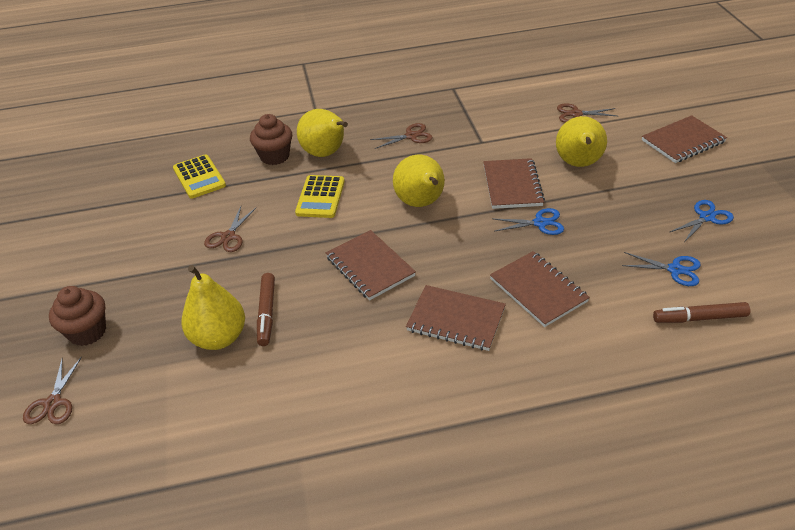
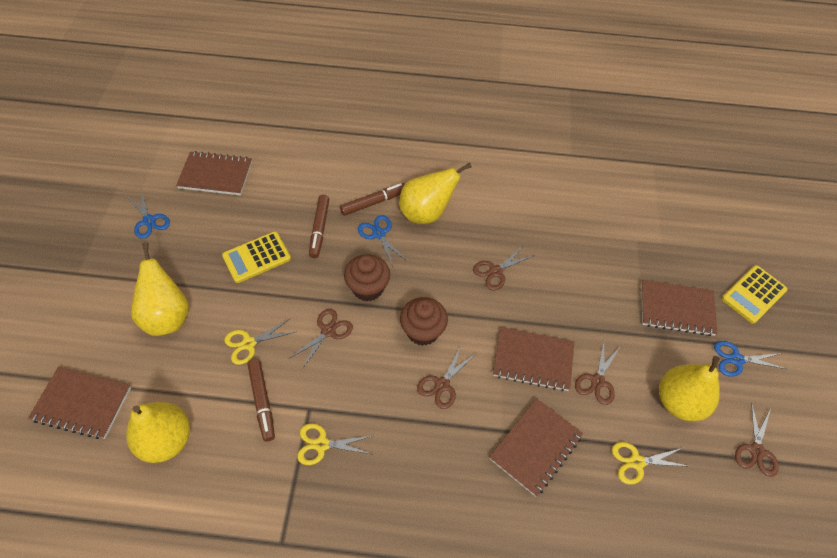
brown marker: 2 -> 3
brown scissors: 4 -> 5
yellow scissors: 0 -> 3

